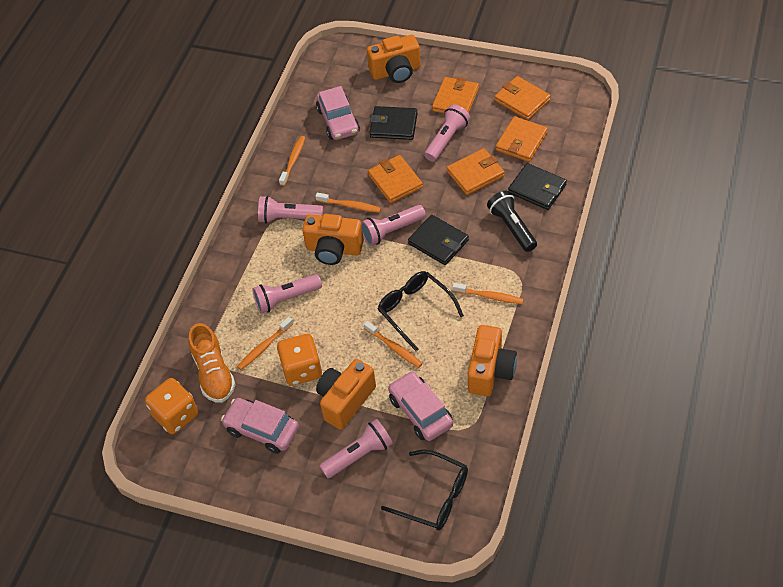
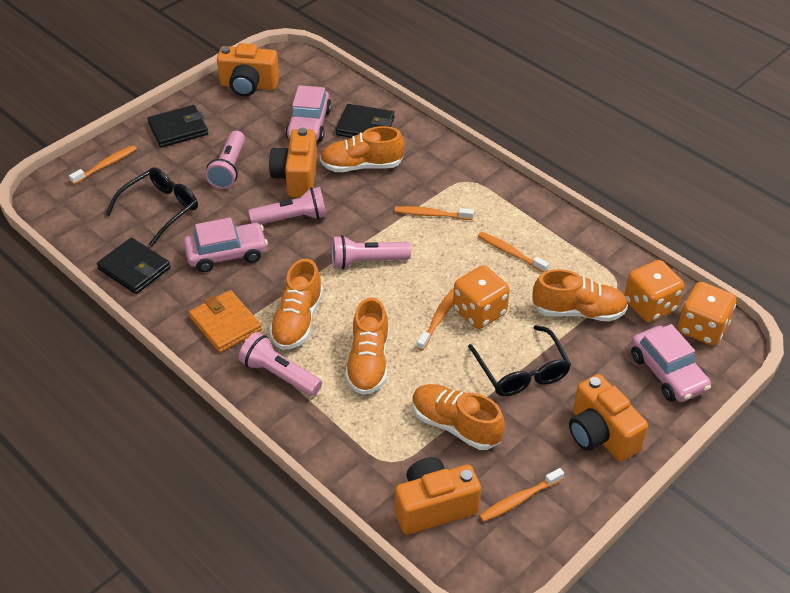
black flashlight: 1 -> 0
orange dice: 2 -> 3
orange shoe: 1 -> 5
orange wallet: 5 -> 1
pink flashlight: 5 -> 4

